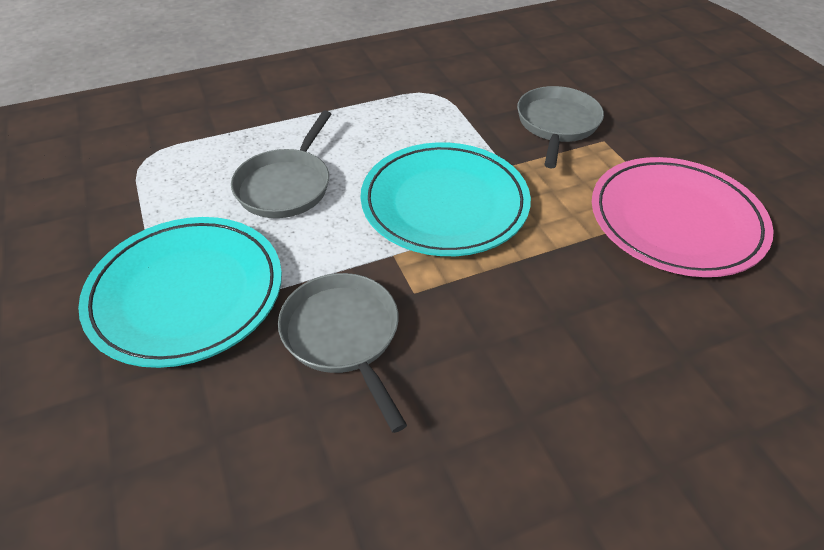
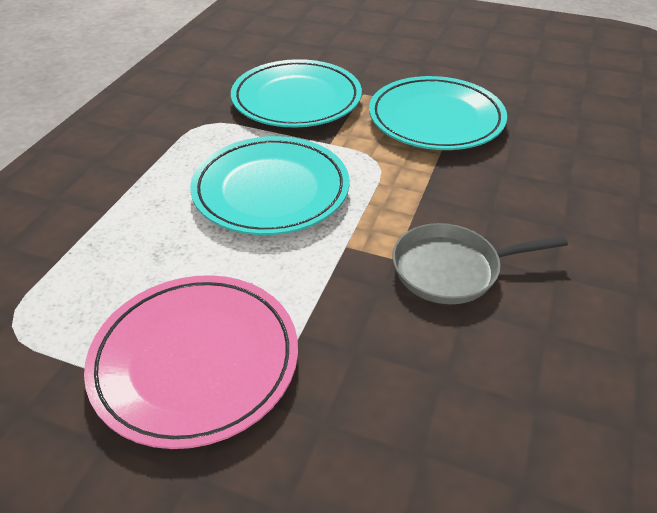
grey pan: 3 -> 1
turquoise plate: 2 -> 3

